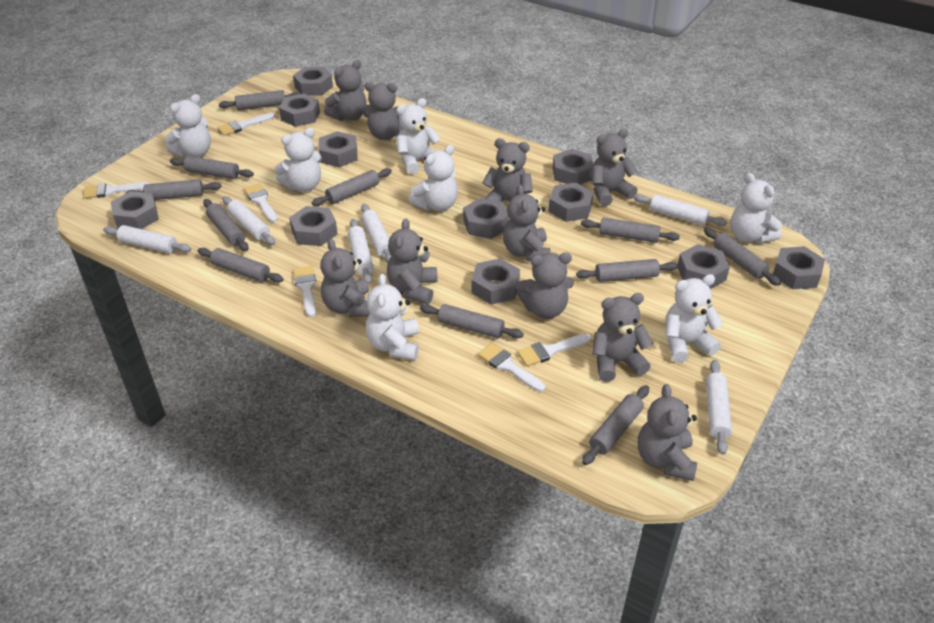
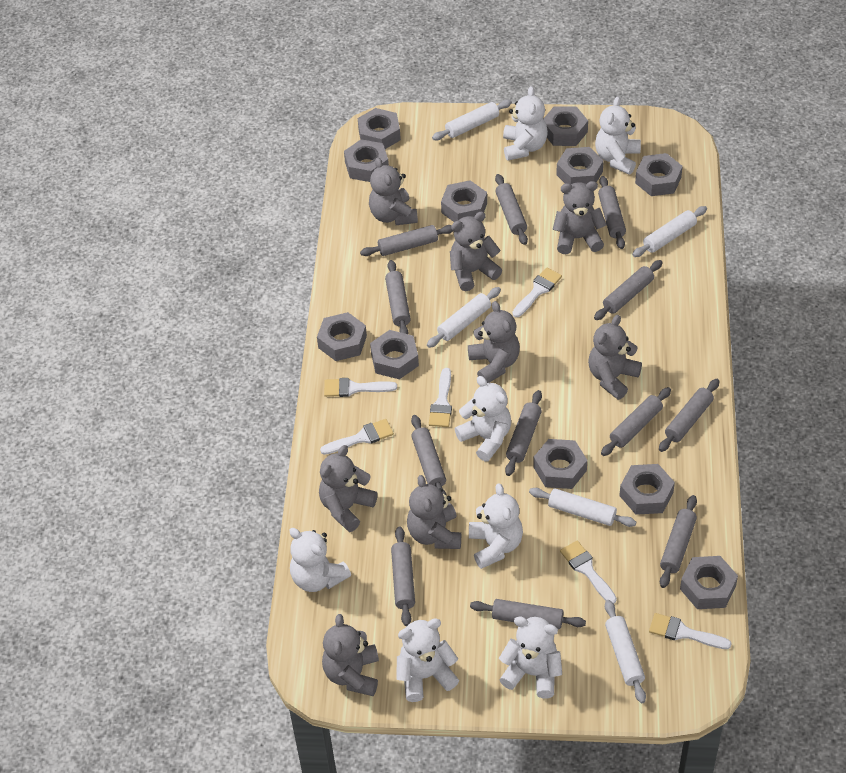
grey rolling pin: 11 -> 12
grey teddy bear: 10 -> 8
white rolling pin: 6 -> 5

